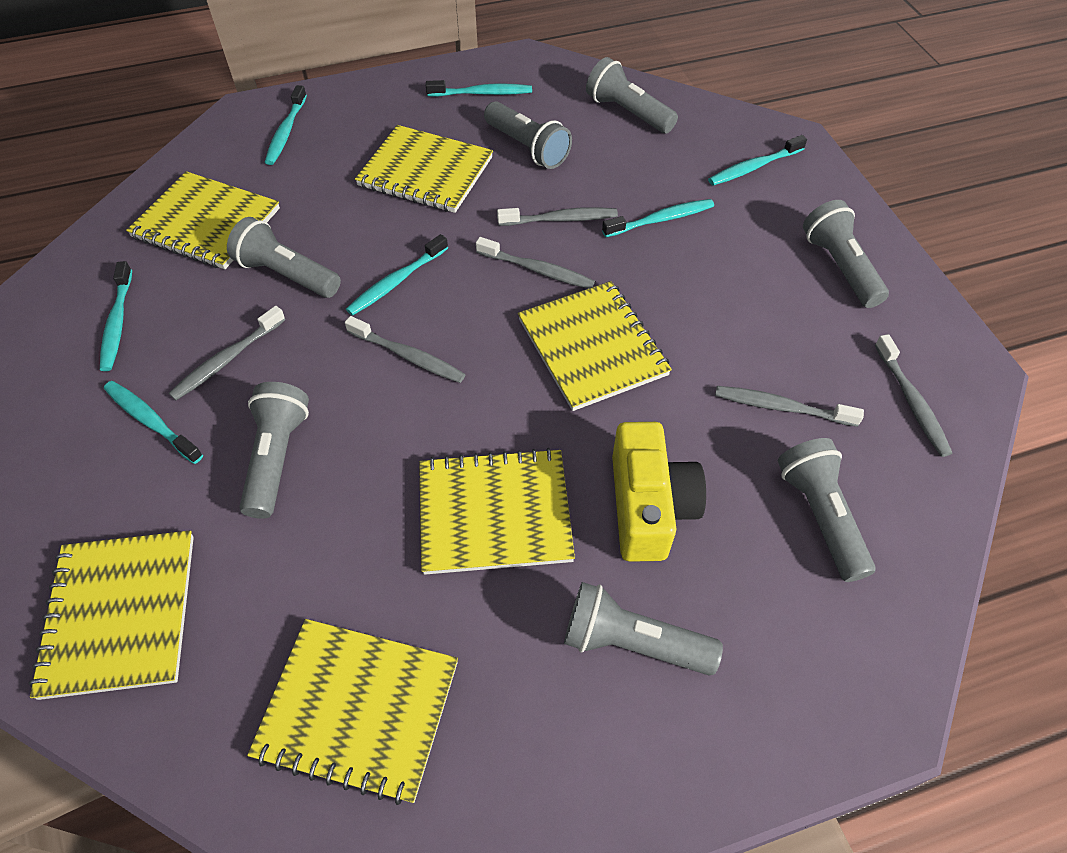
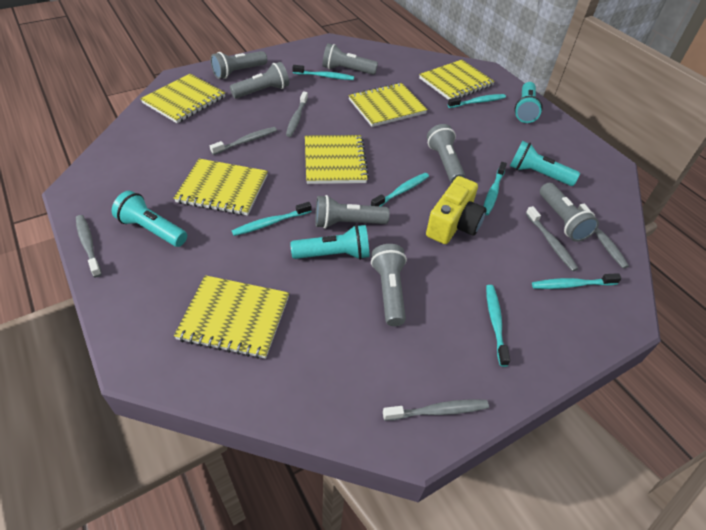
turquoise flashlight: 0 -> 4

